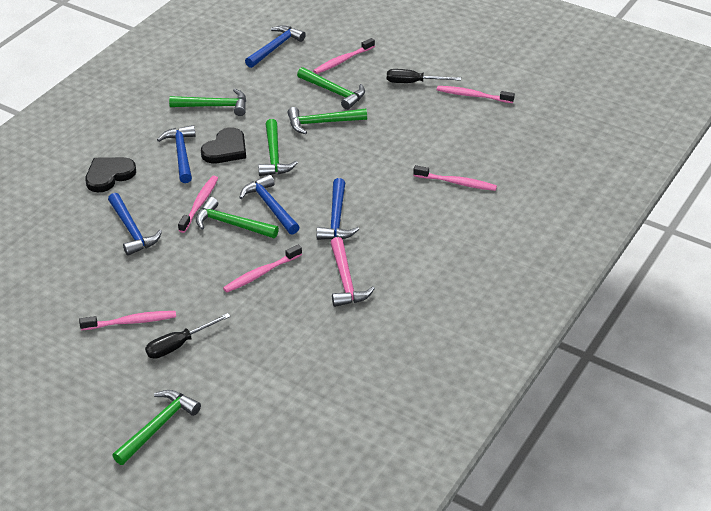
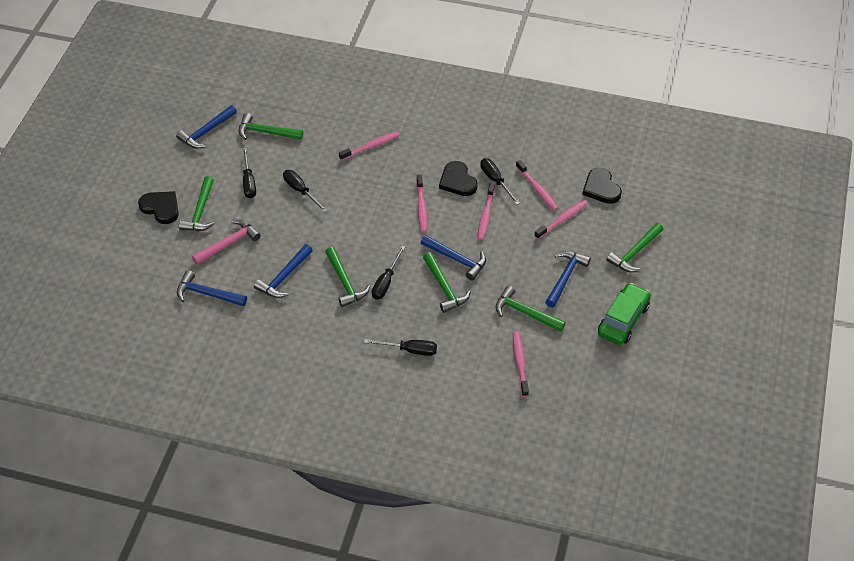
black heart: 2 -> 3
black screwdriver: 2 -> 5
green car: 0 -> 1

